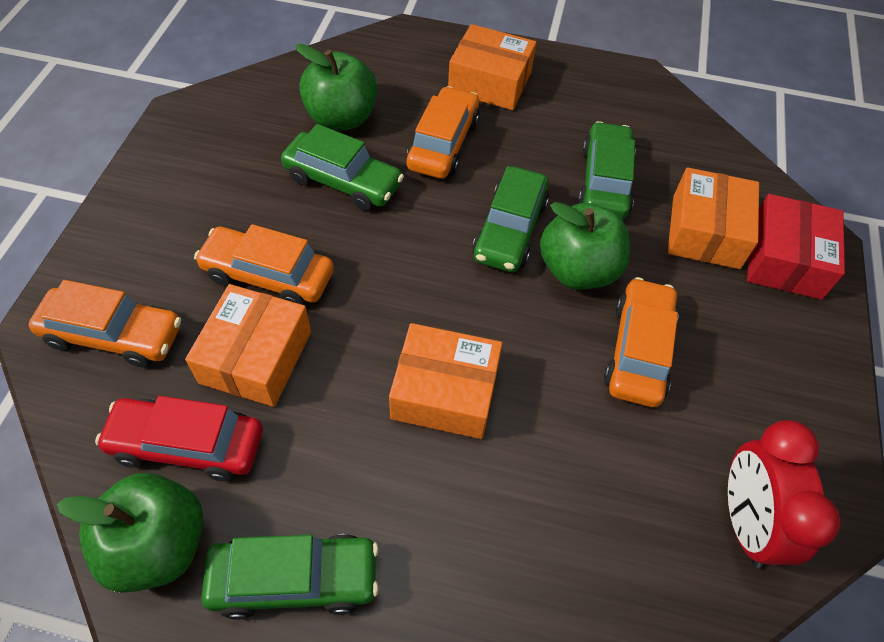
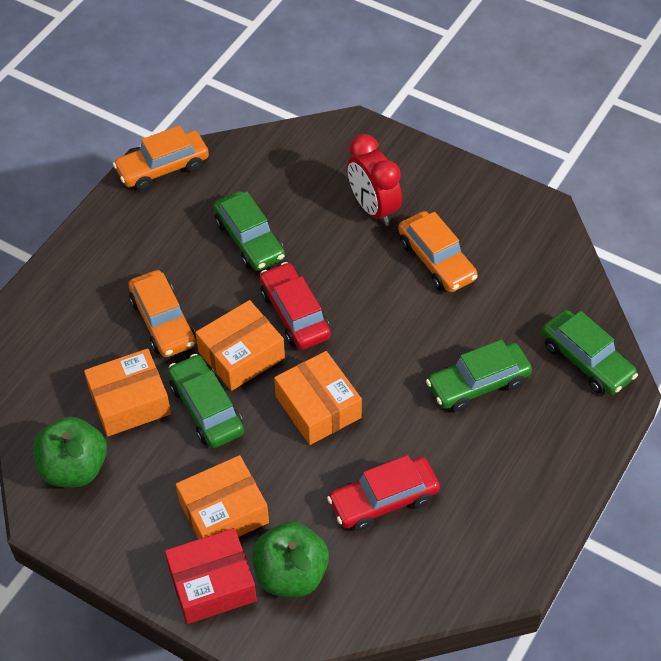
green apple: 3 -> 2
orange car: 4 -> 3
red car: 1 -> 2

